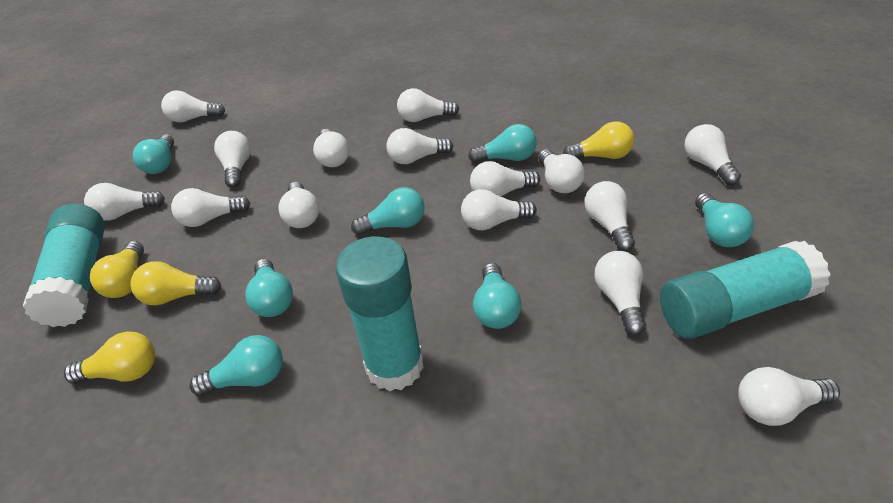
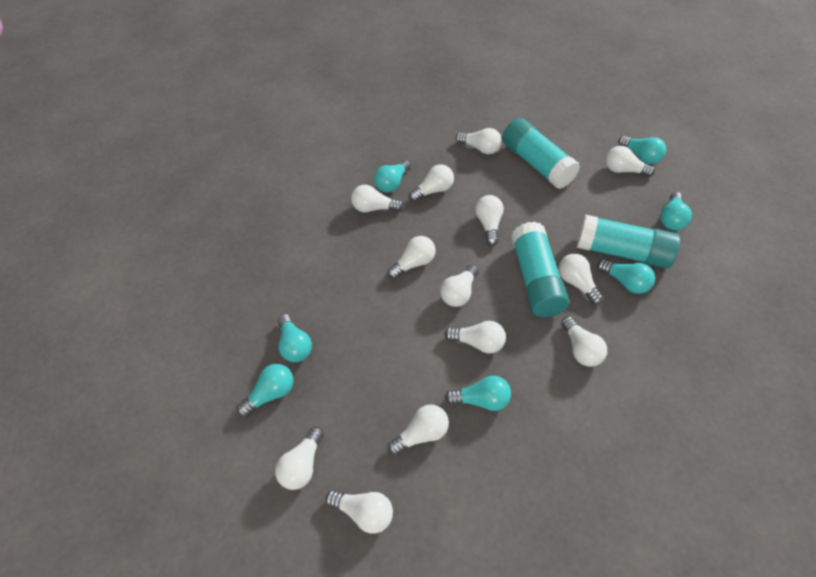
white light bulb: 15 -> 13
yellow light bulb: 4 -> 0

